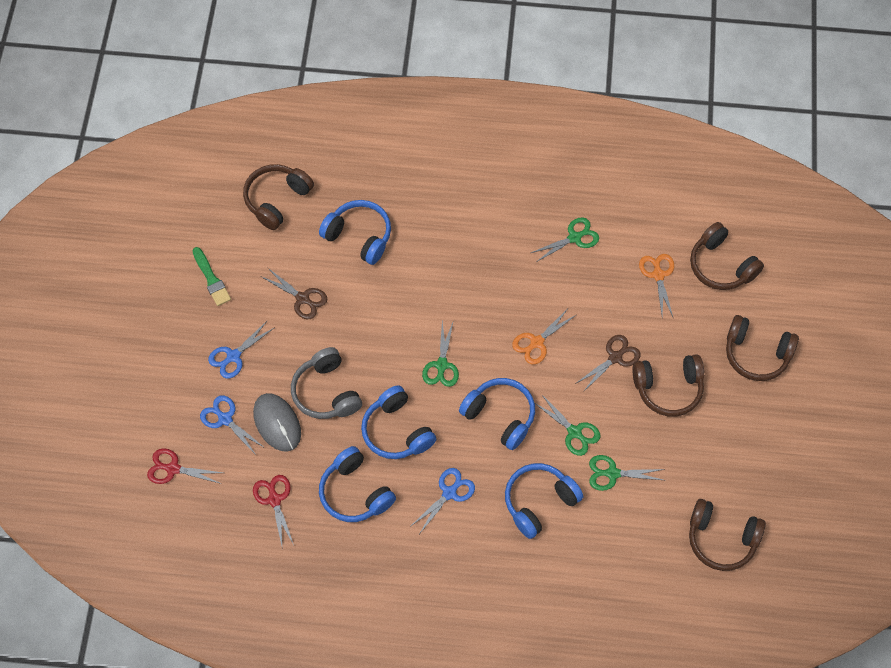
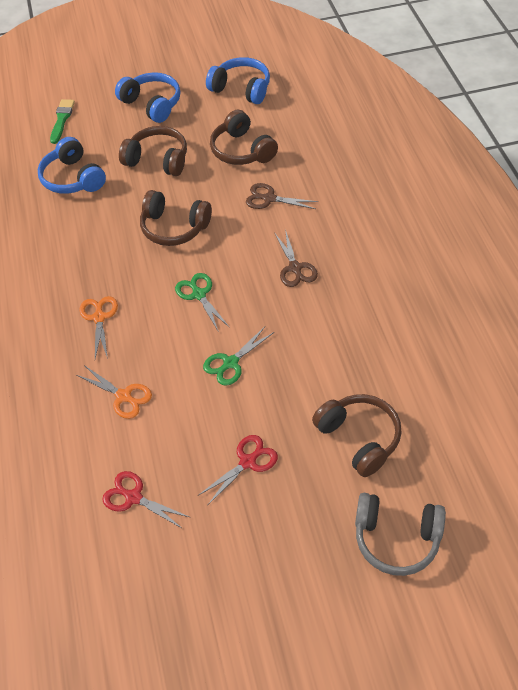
blue headphones: 5 -> 3
blue scissors: 3 -> 0
brown headphones: 5 -> 4
green scissors: 4 -> 2
grey mouse: 1 -> 0

